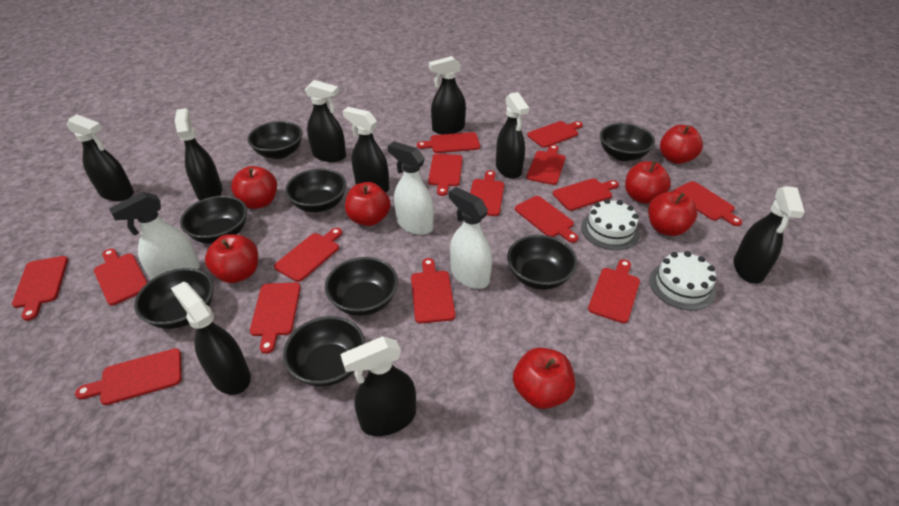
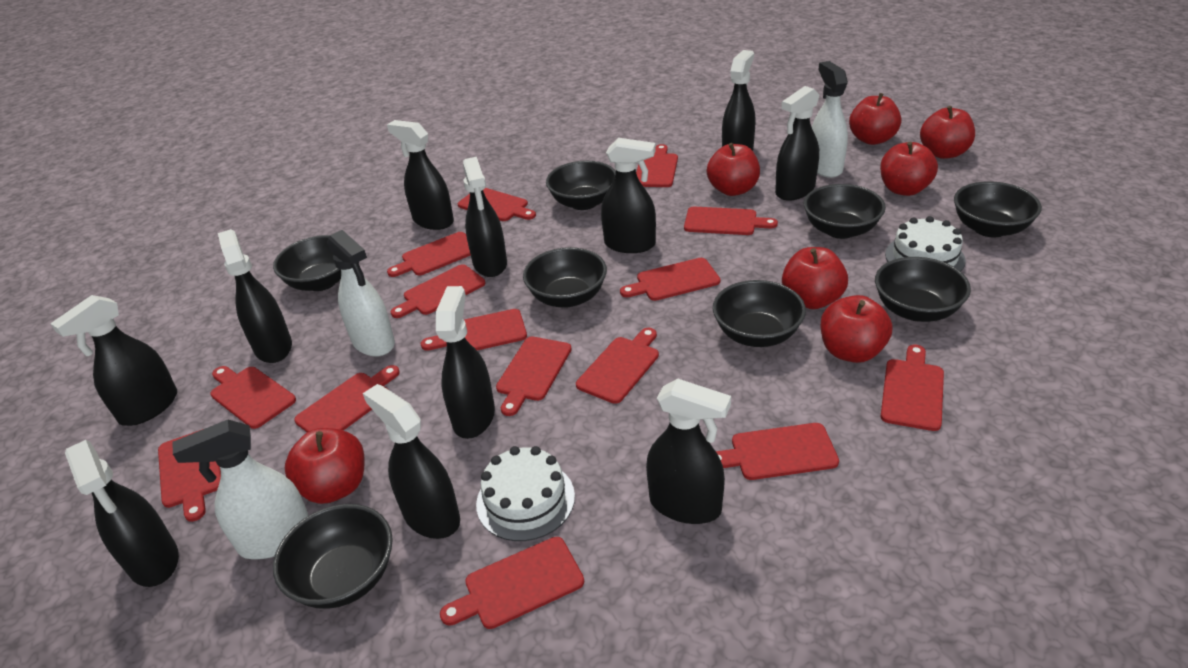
black spray bottle: 9 -> 11

